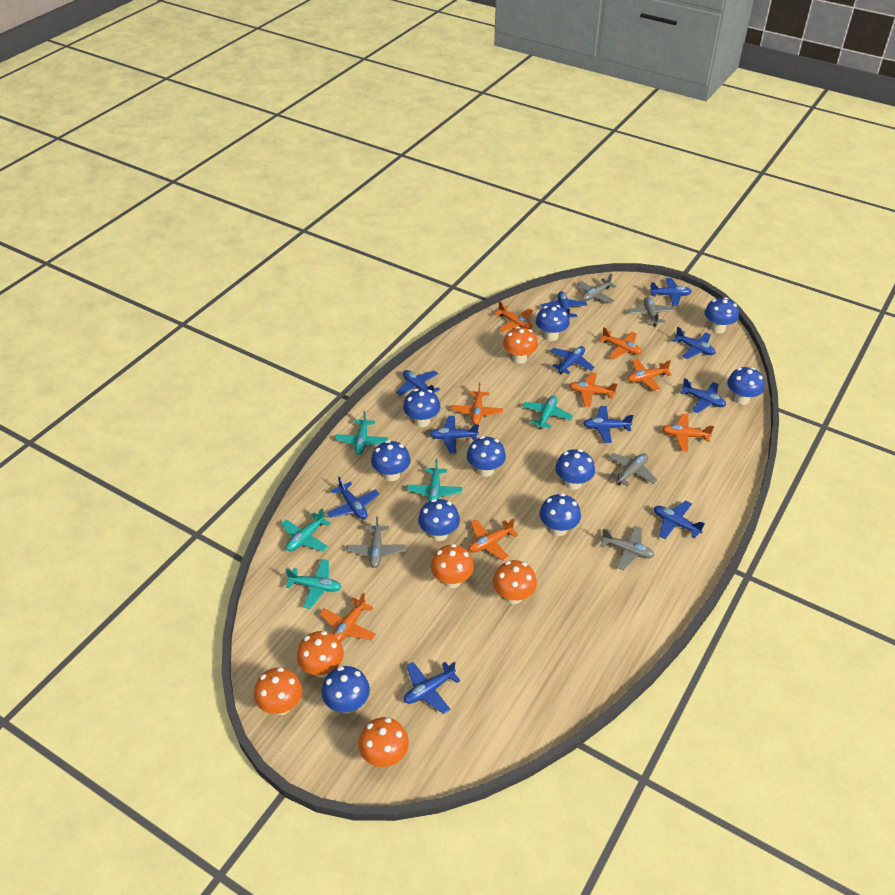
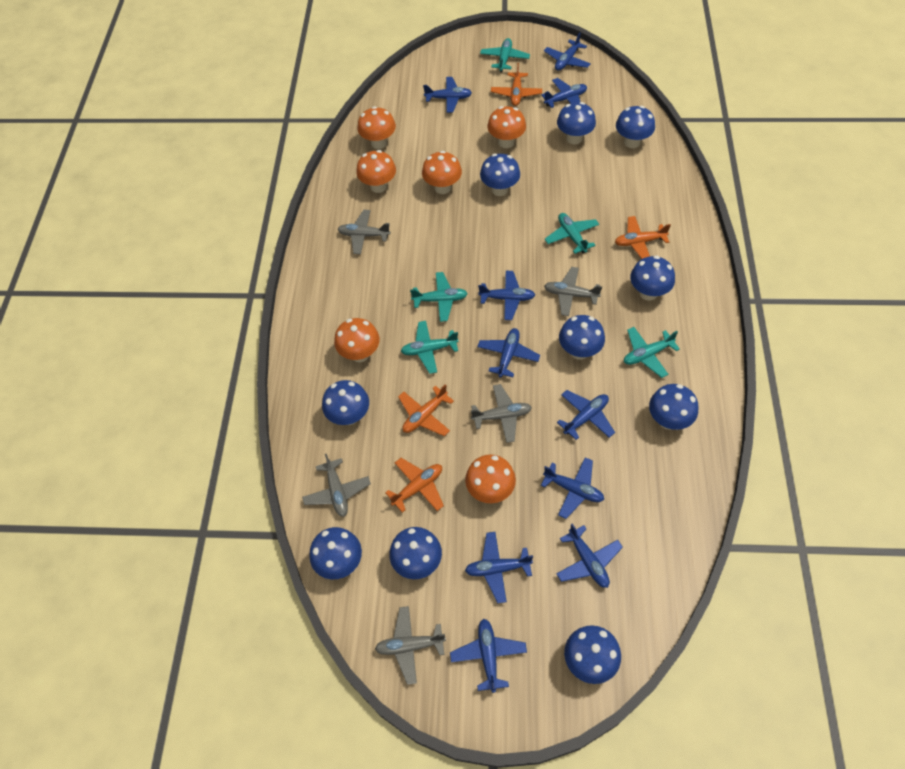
blue plane: 11 -> 10
orange plane: 8 -> 4

